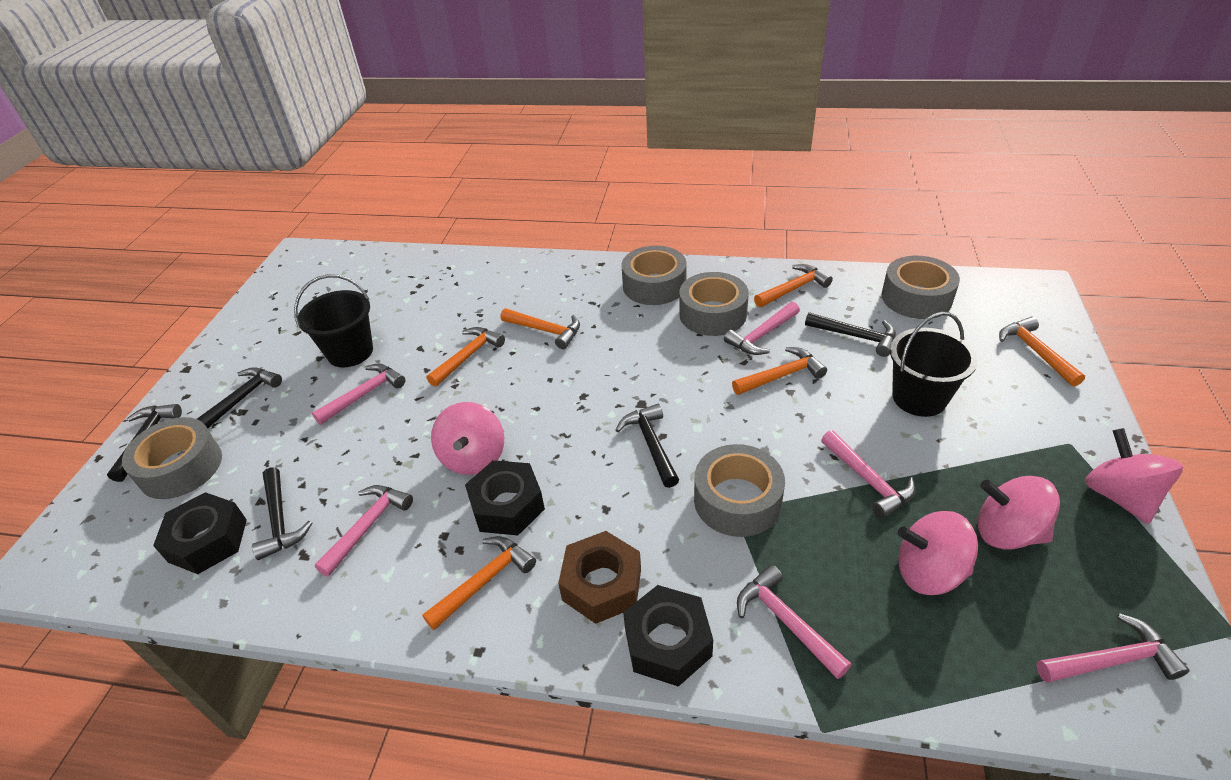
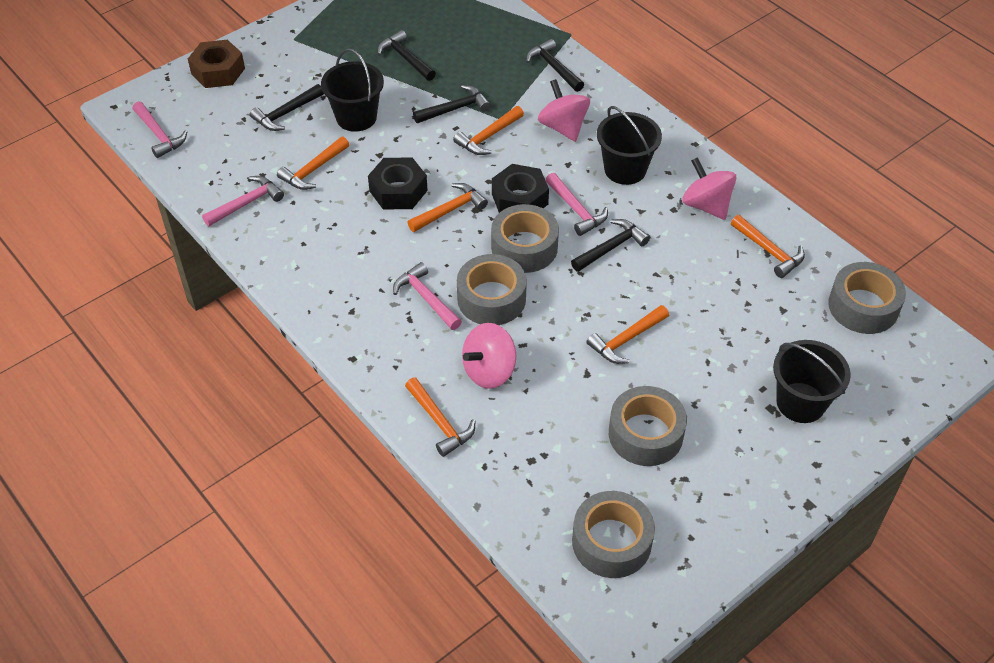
black bucket: 2 -> 3
black nut: 3 -> 2
pink hammer: 6 -> 4
pink spinning top: 4 -> 3

